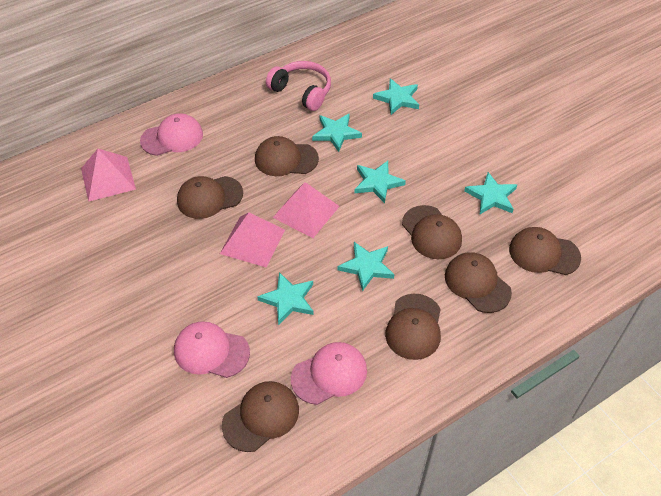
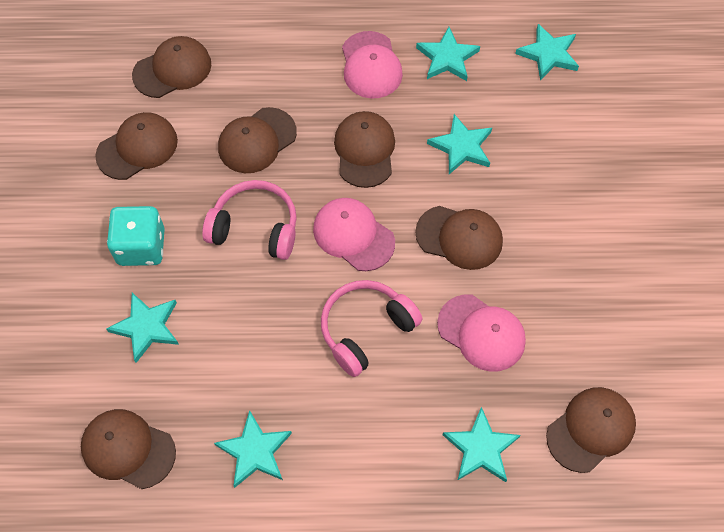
pink headphones: 1 -> 2
pink pyramid: 3 -> 0
turquoise dice: 0 -> 1

